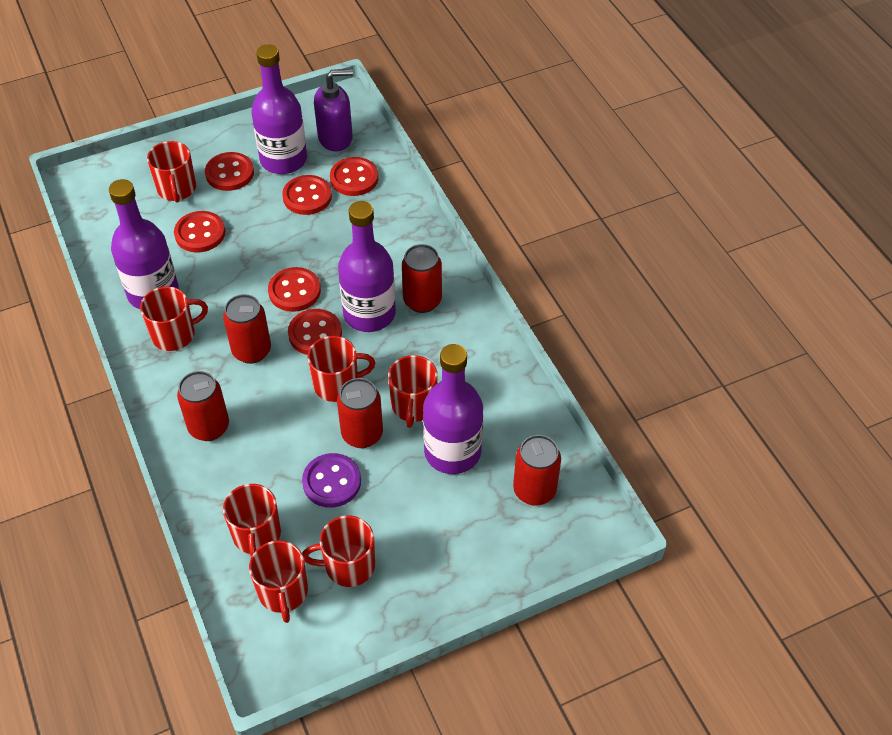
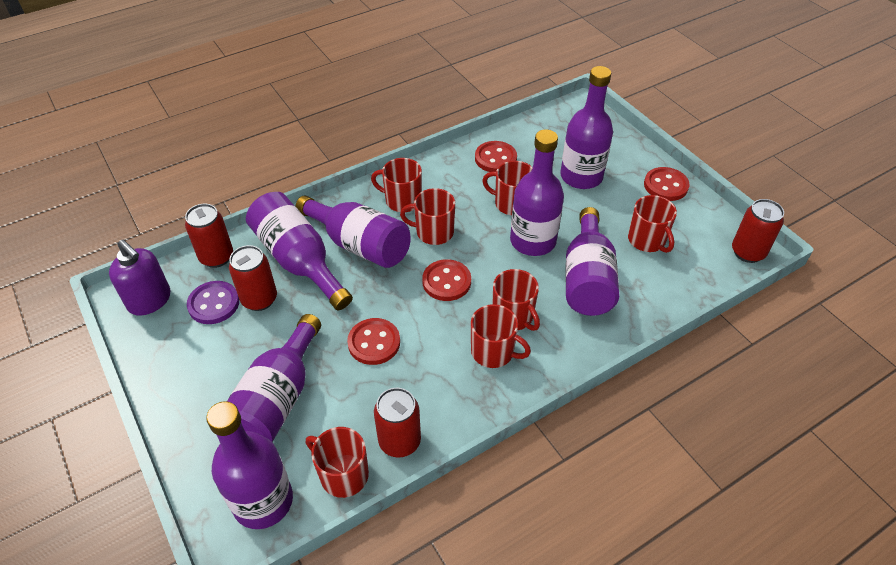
purple bottle: 4 -> 7
red button: 6 -> 4
red can: 5 -> 4

